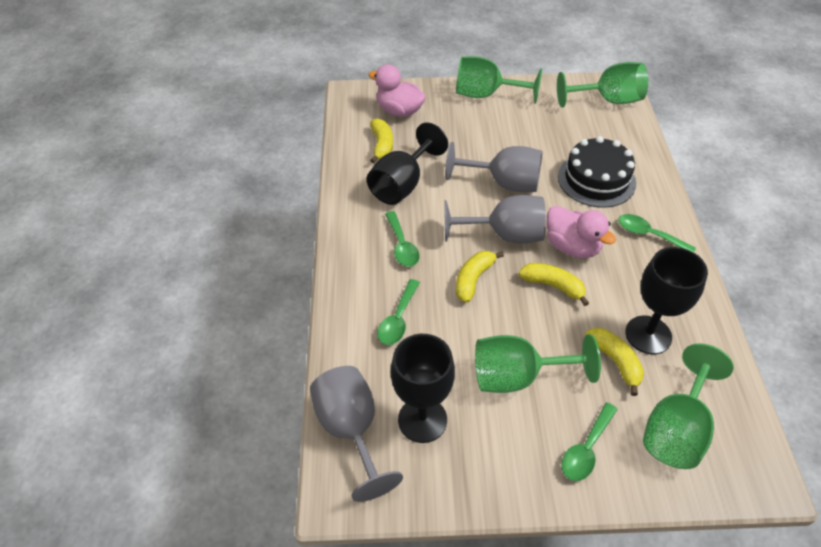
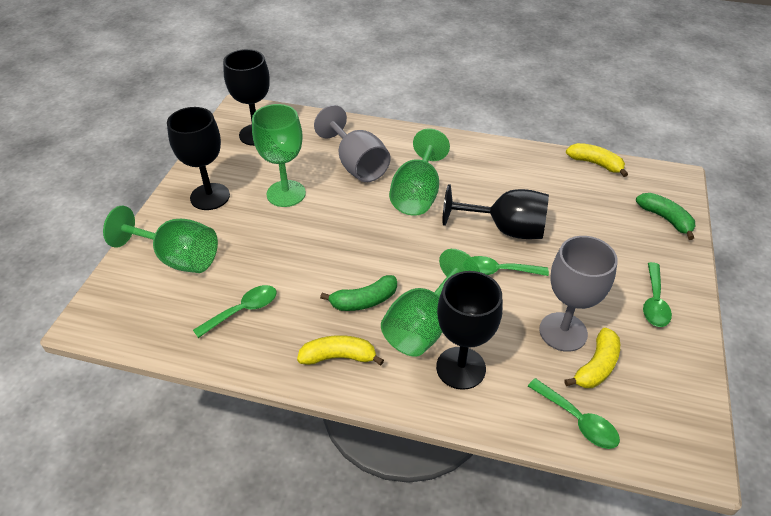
black cake: 1 -> 0
black goblet: 3 -> 4
green banana: 0 -> 2
grey goblet: 3 -> 2
pink duck: 2 -> 0
yellow banana: 4 -> 3

